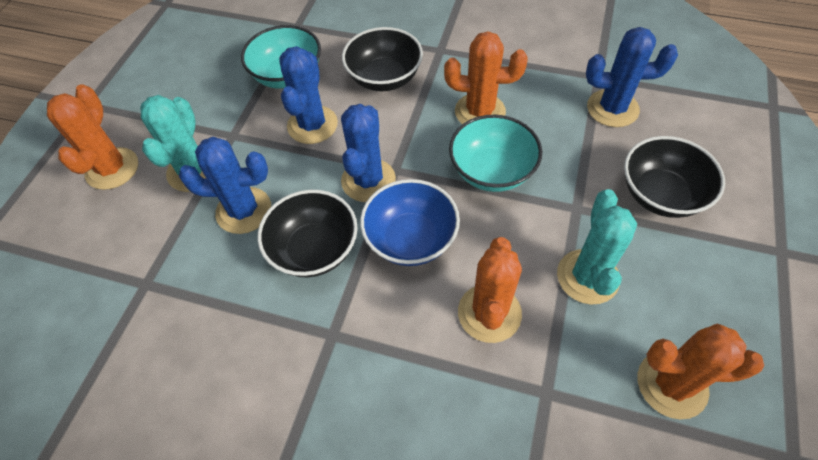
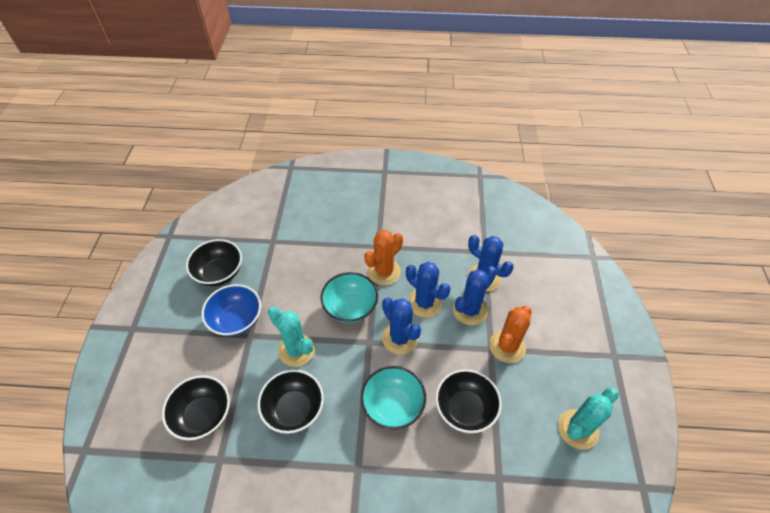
black bowl: 3 -> 4
orange cactus: 4 -> 2

